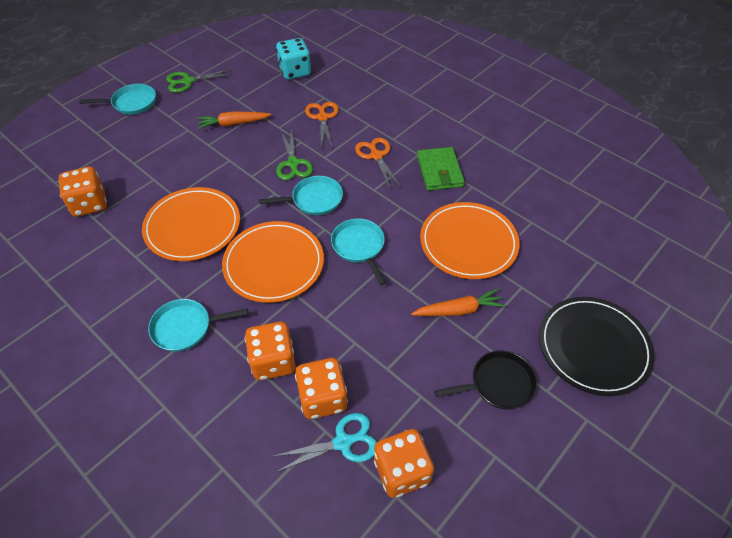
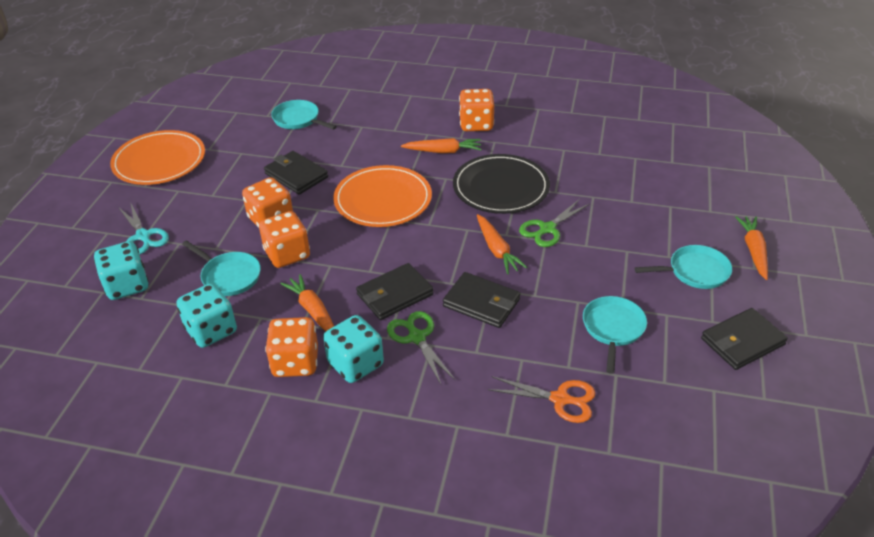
black pan: 1 -> 0
black wallet: 0 -> 4
green wallet: 1 -> 0
orange carrot: 2 -> 4
orange plate: 3 -> 2
orange scissors: 2 -> 1
turquoise dice: 1 -> 3

